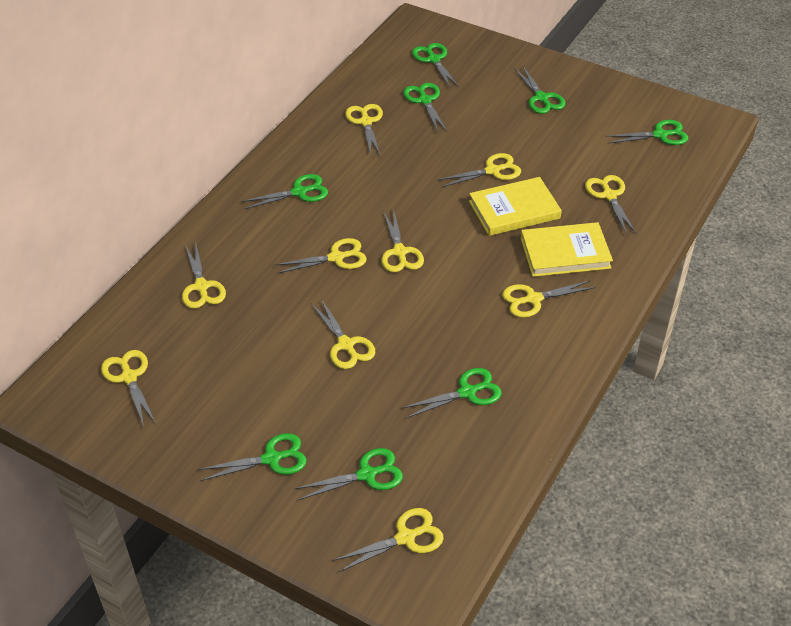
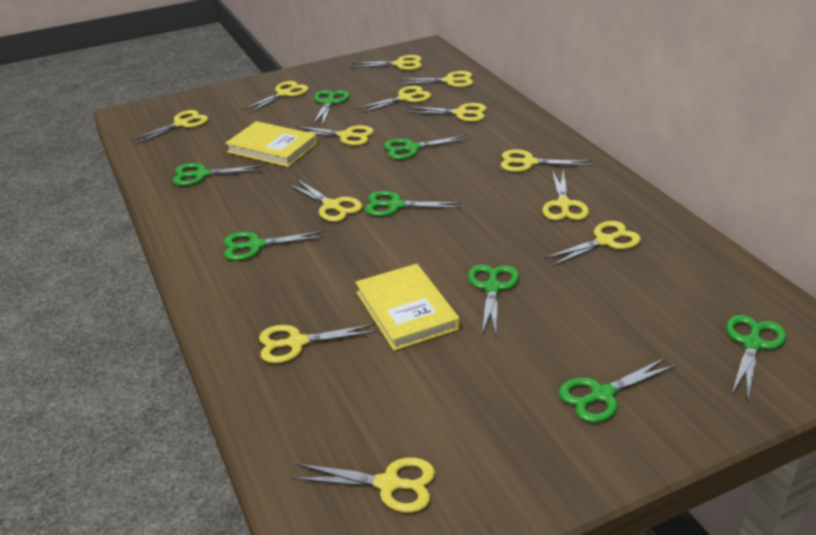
yellow scissors: 10 -> 13

